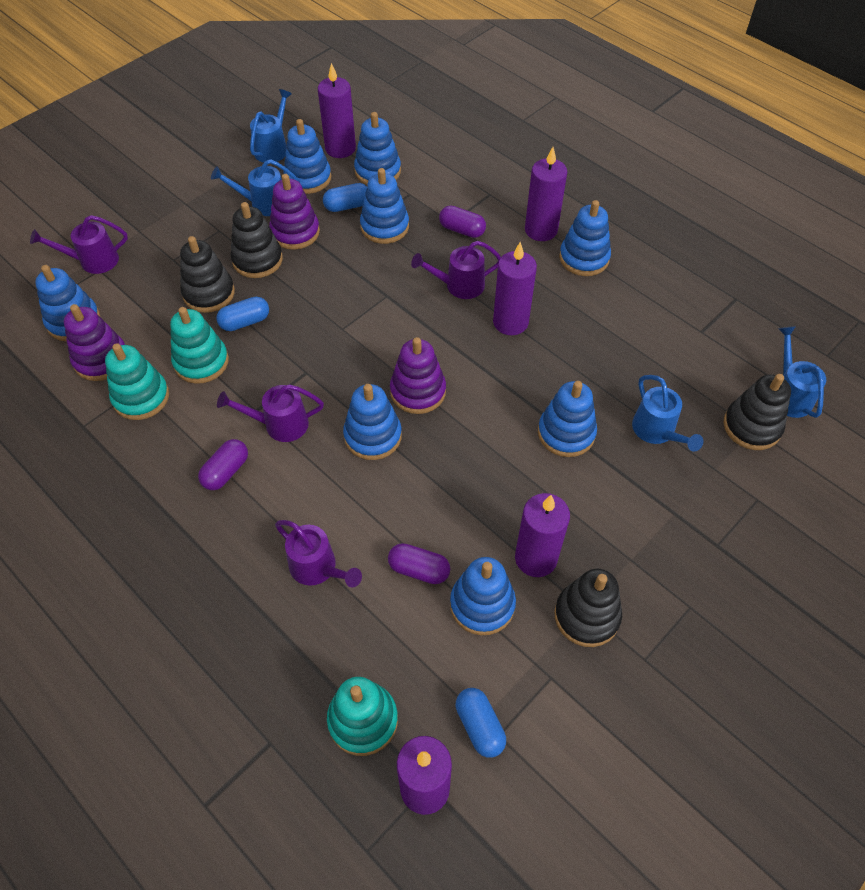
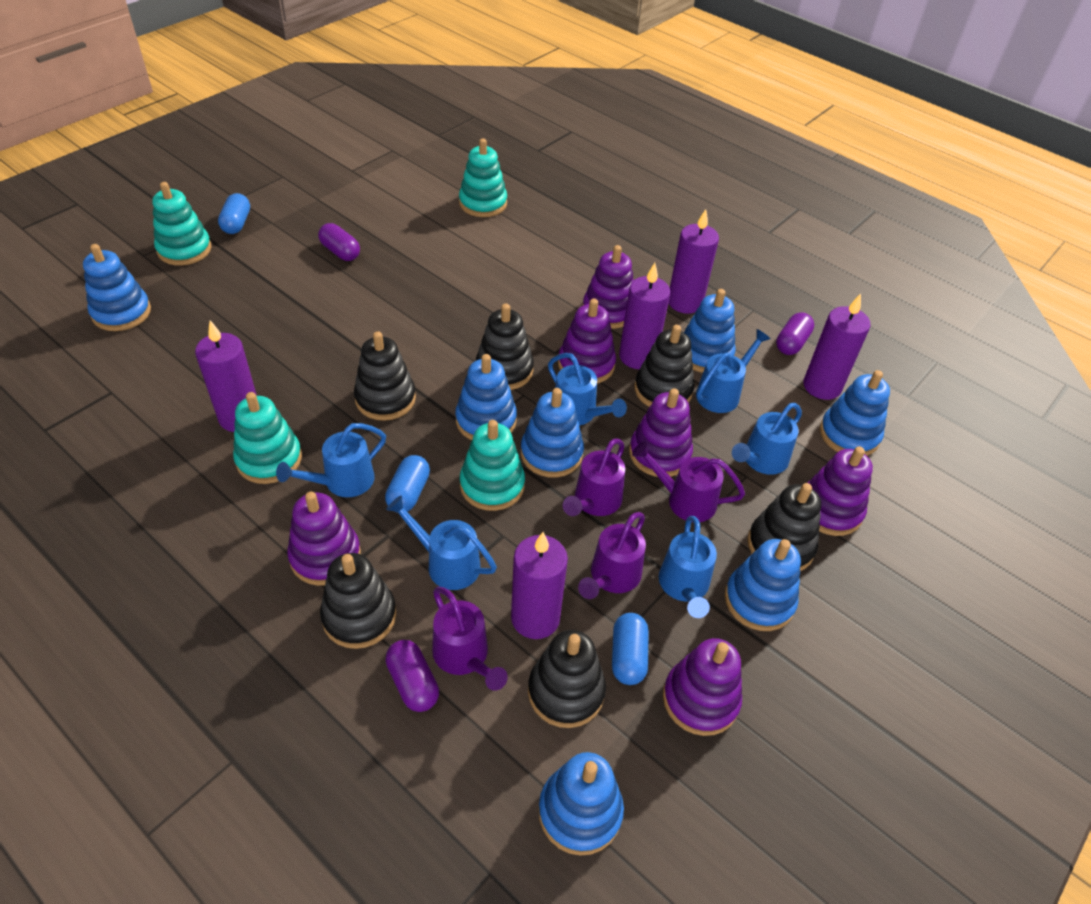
black stacking toy: 4 -> 6
blue stacking toy: 8 -> 7
blue watering can: 4 -> 6
purple stacking toy: 3 -> 6
turquoise stacking toy: 3 -> 4

